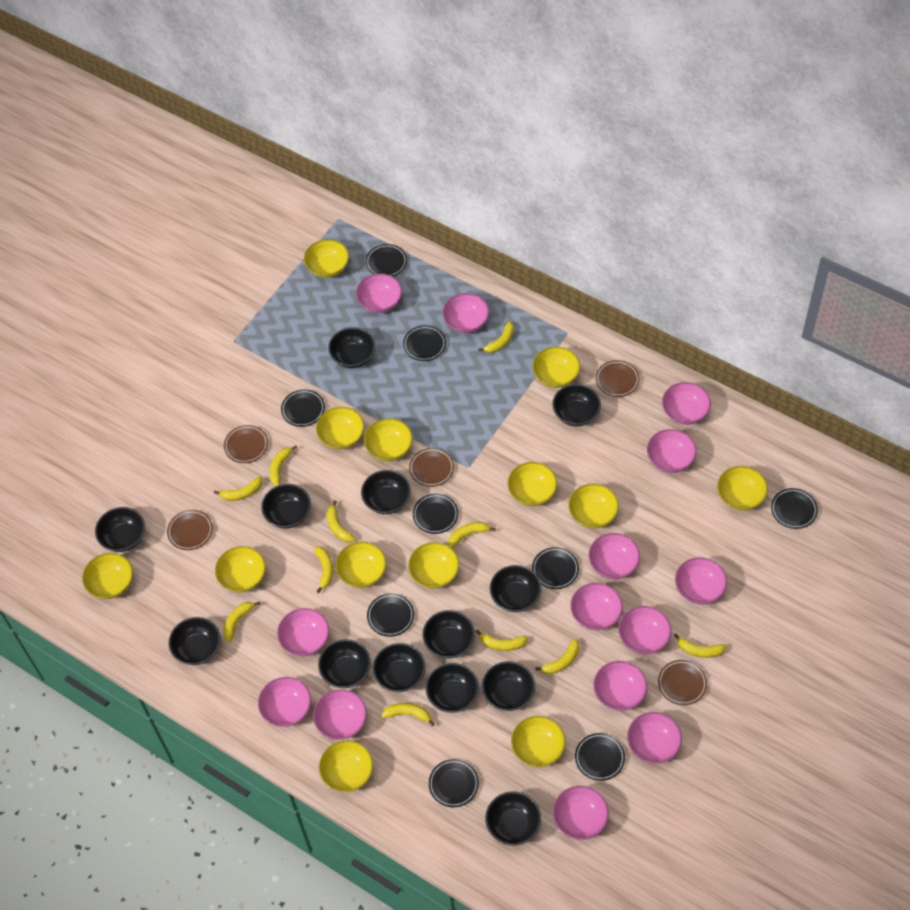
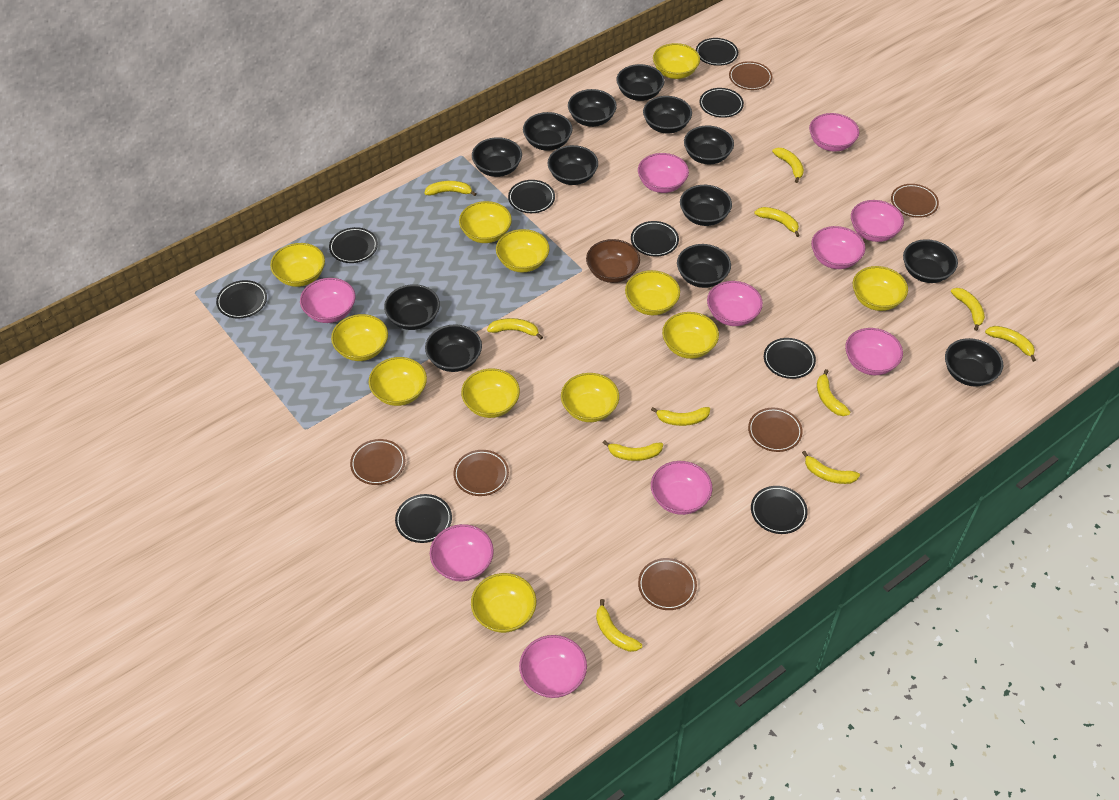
brown bowl: 0 -> 1
brown plate: 5 -> 6
pink bowl: 14 -> 10
yellow bowl: 13 -> 12

